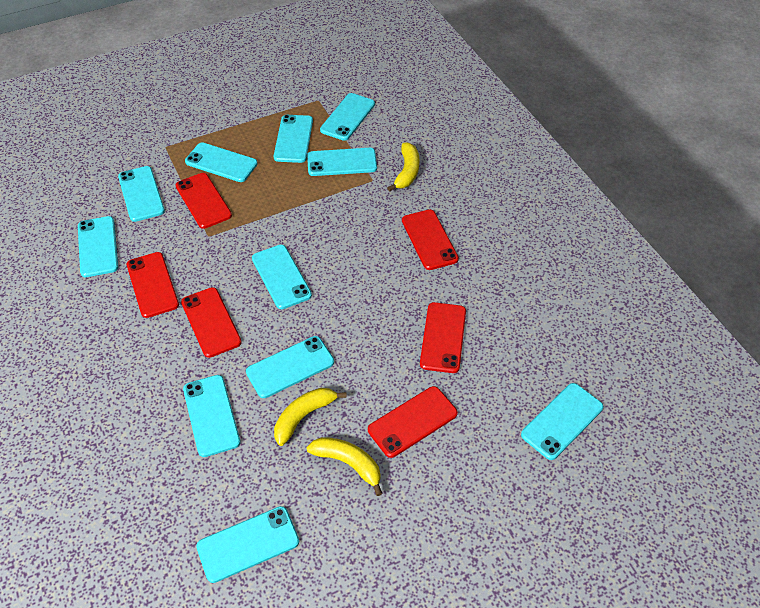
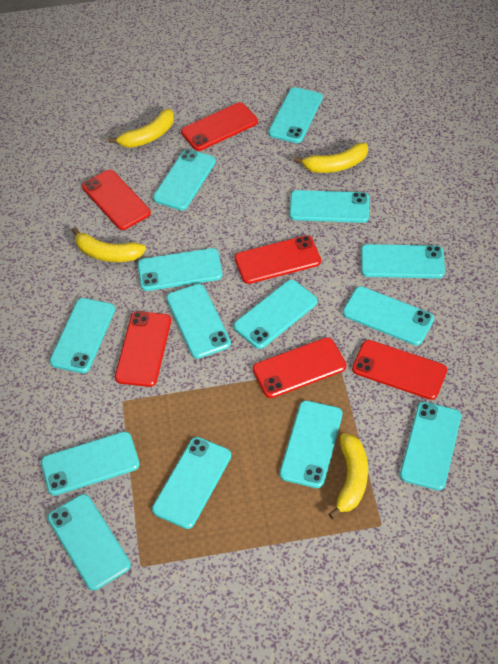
turquoise phone: 11 -> 14
yellow banana: 3 -> 4

